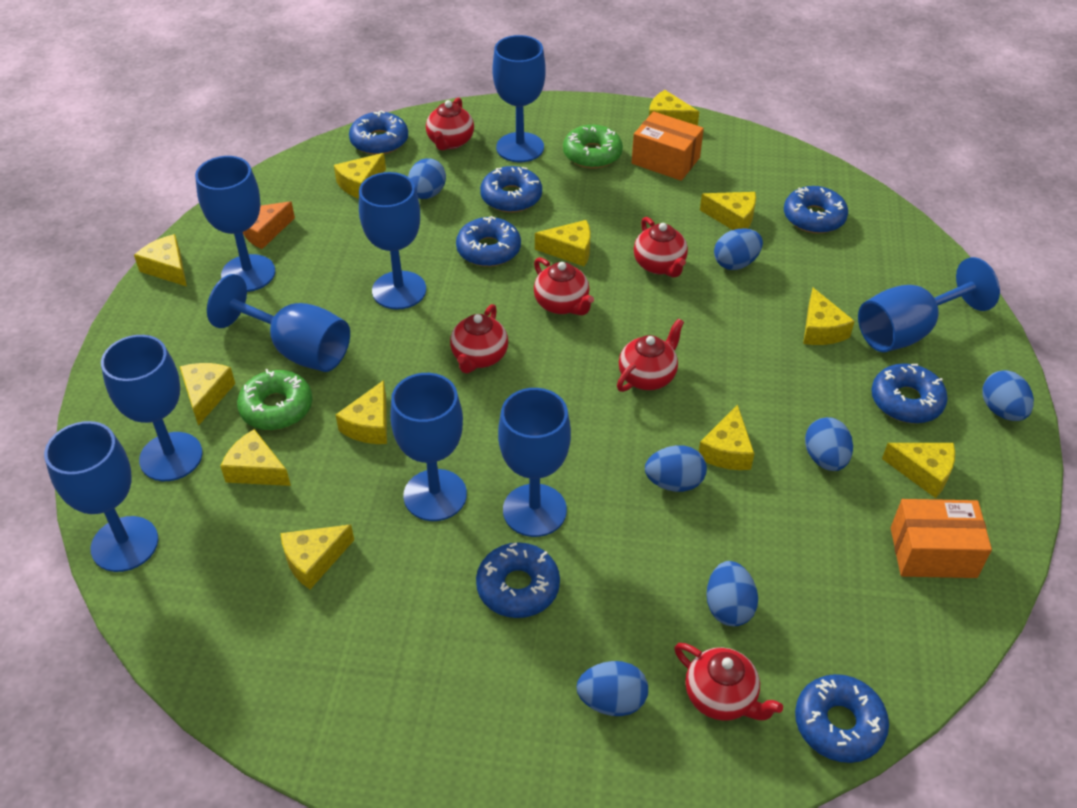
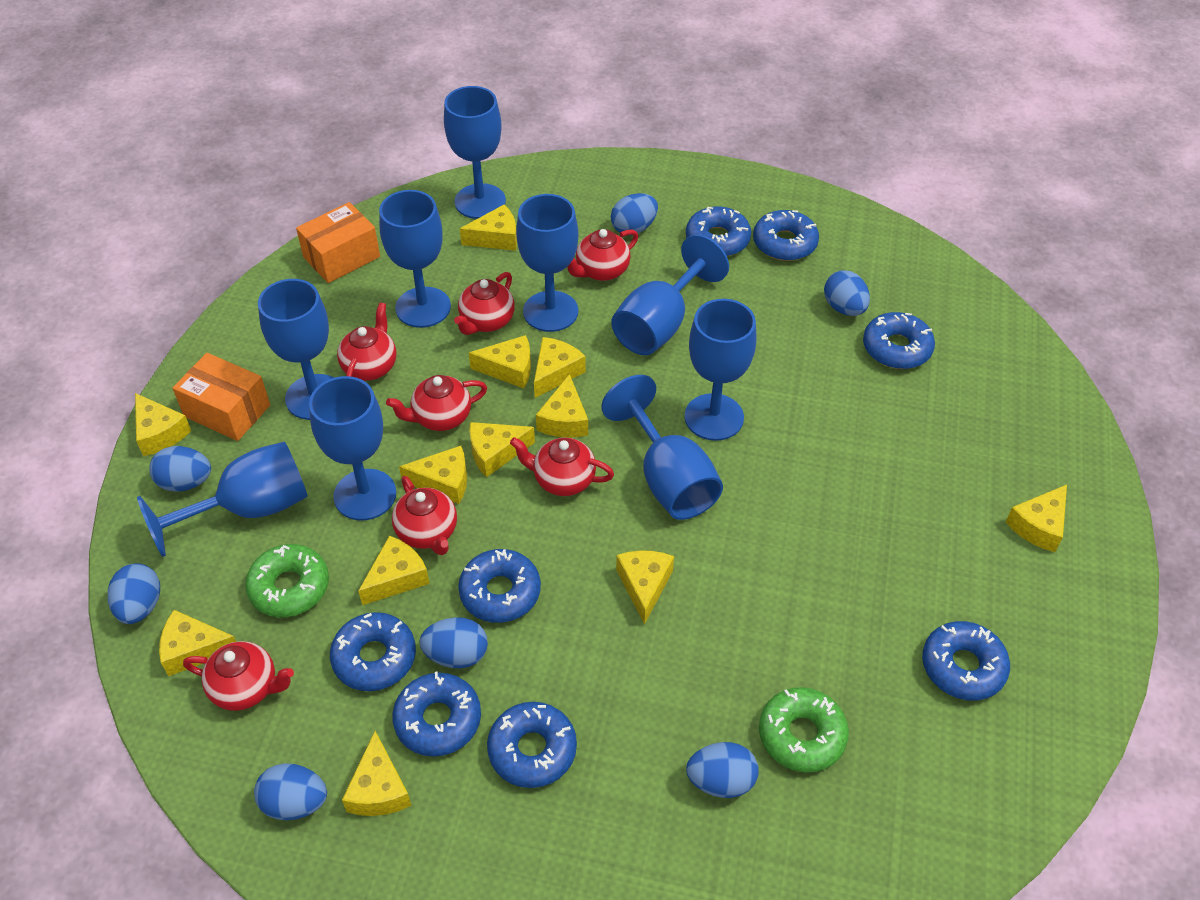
blue donut: 7 -> 8
orange cheese: 1 -> 0
red teapot: 6 -> 7

